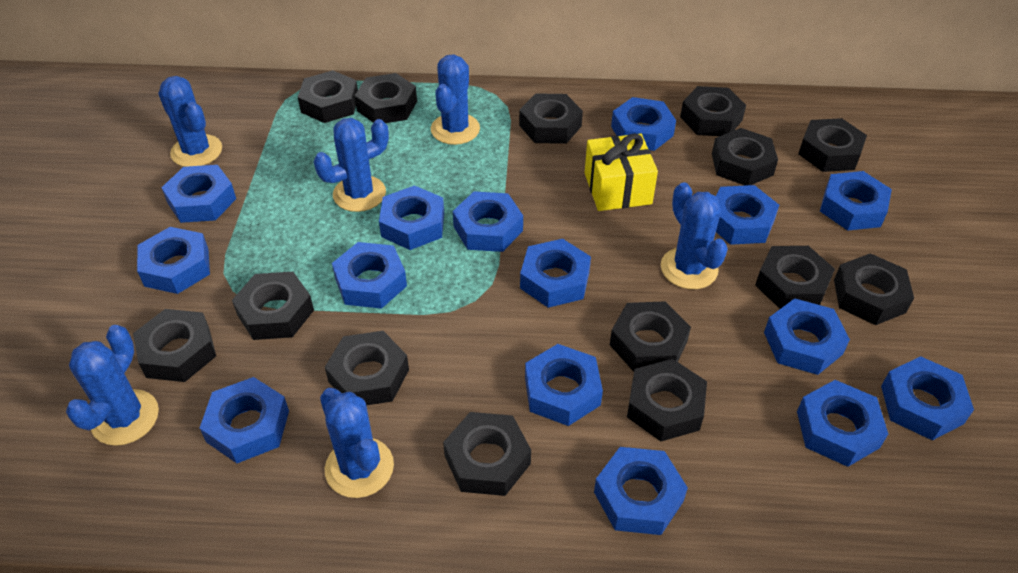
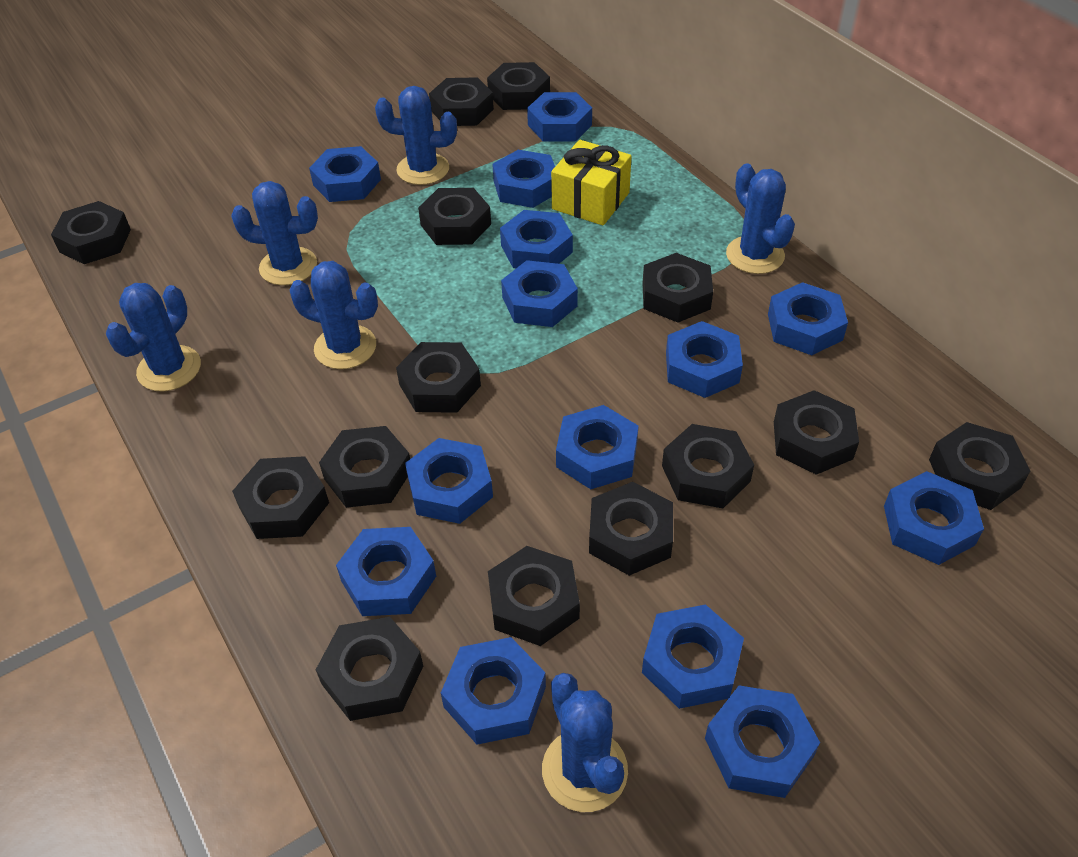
blue nut: 15 -> 14

